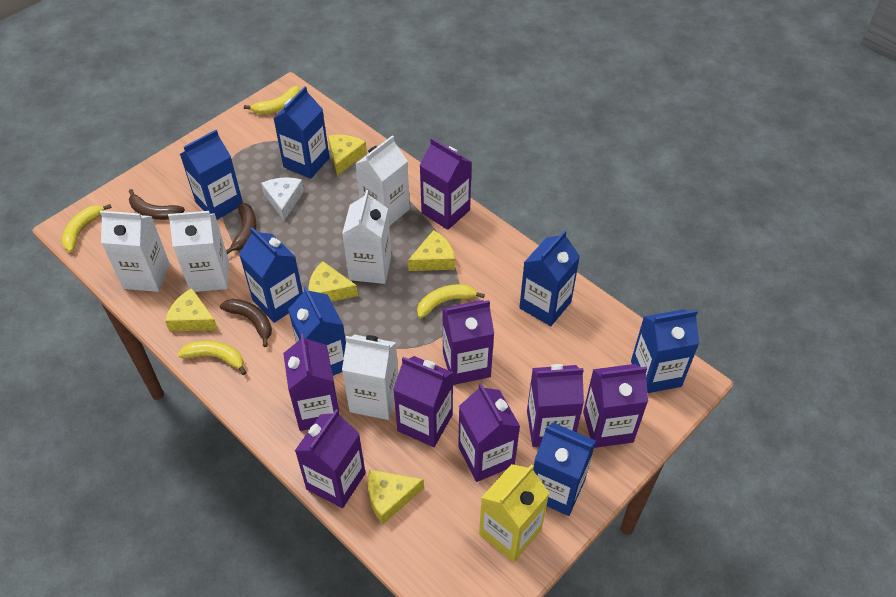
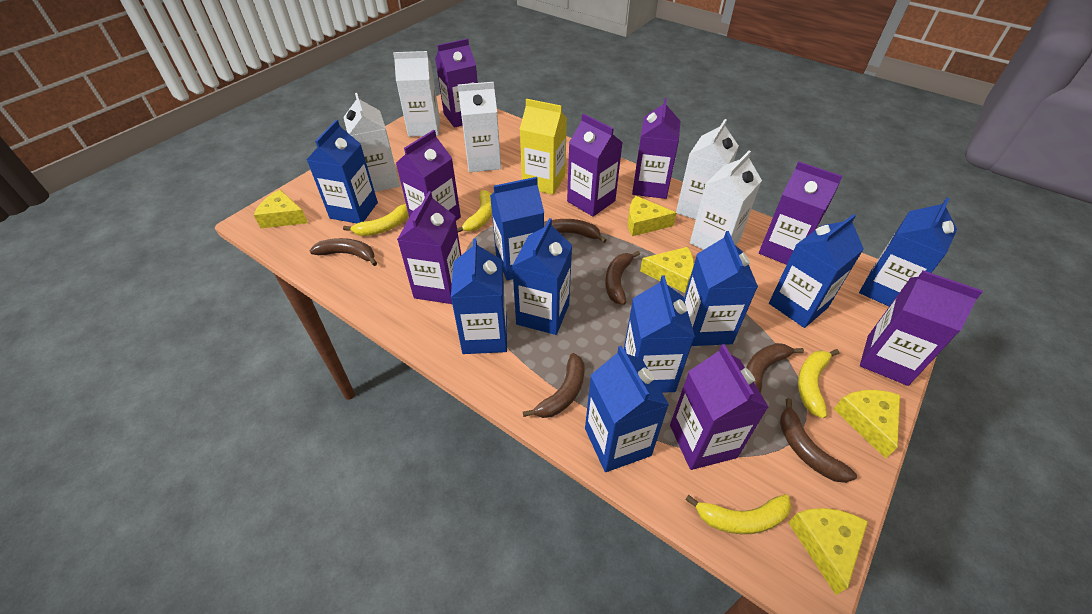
blue carton: 7 -> 9
brown banana: 3 -> 6
white cheese: 1 -> 0

